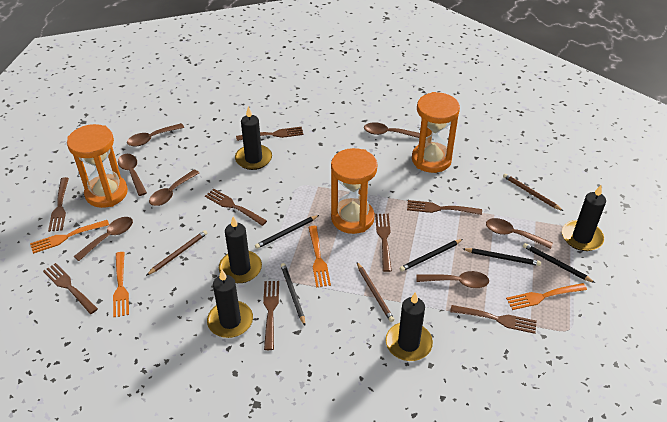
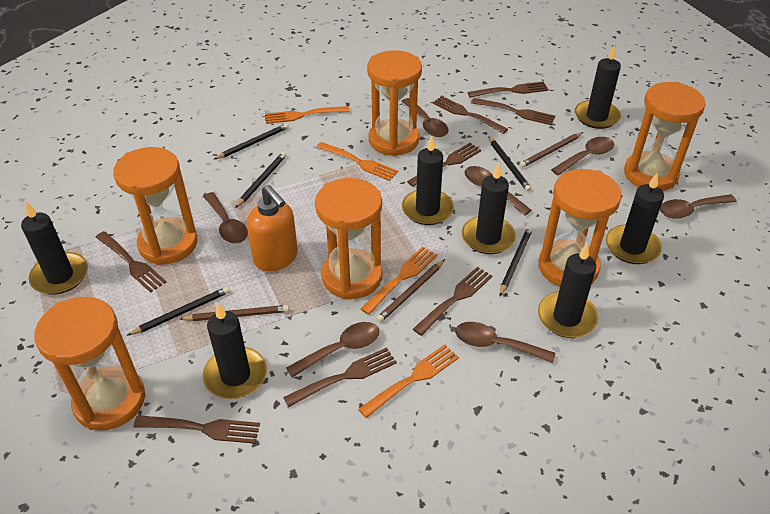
black candle: 5 -> 7
orange hourglass: 3 -> 6
orange soap dispenser: 0 -> 1

